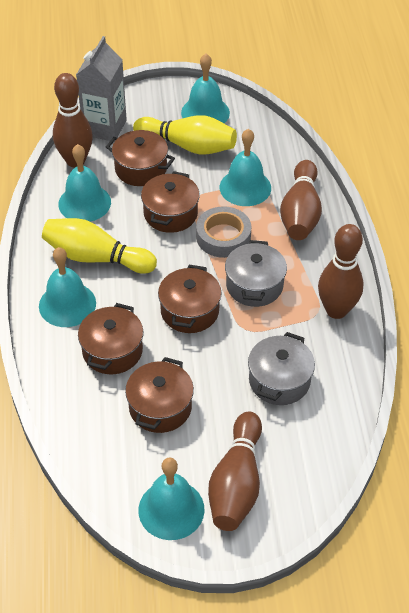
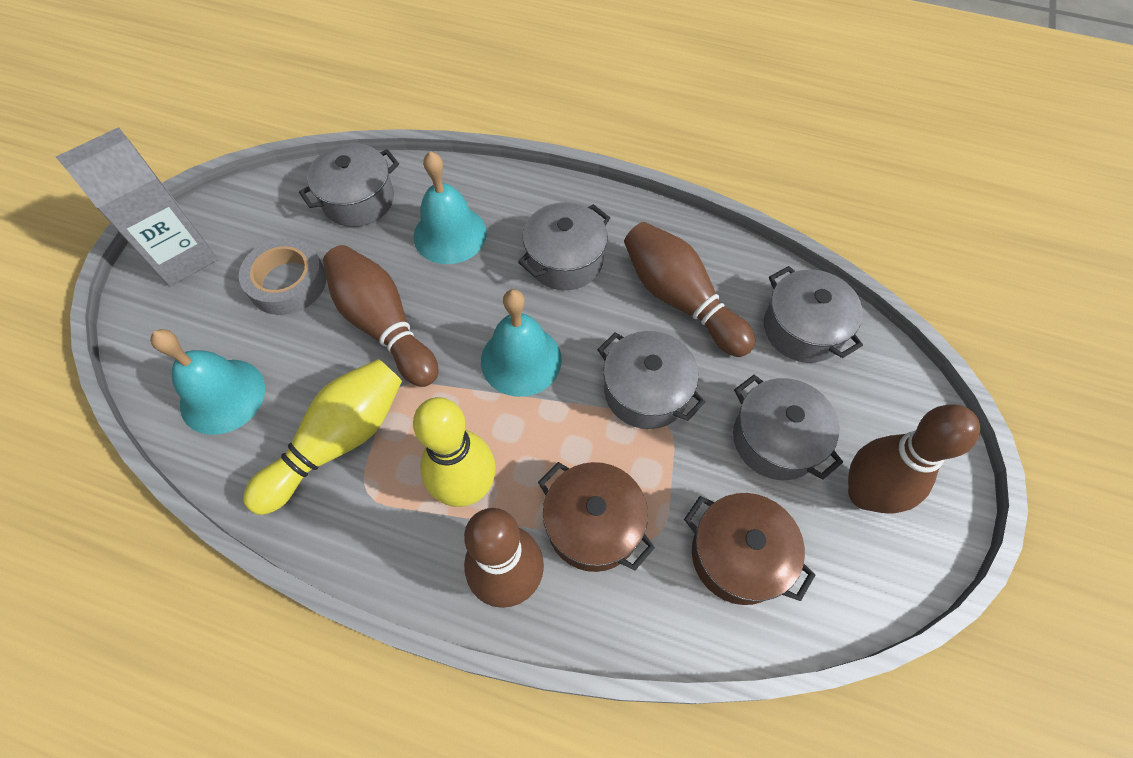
brown pot: 5 -> 2
grey pot: 2 -> 5
turquoise bell: 5 -> 3

